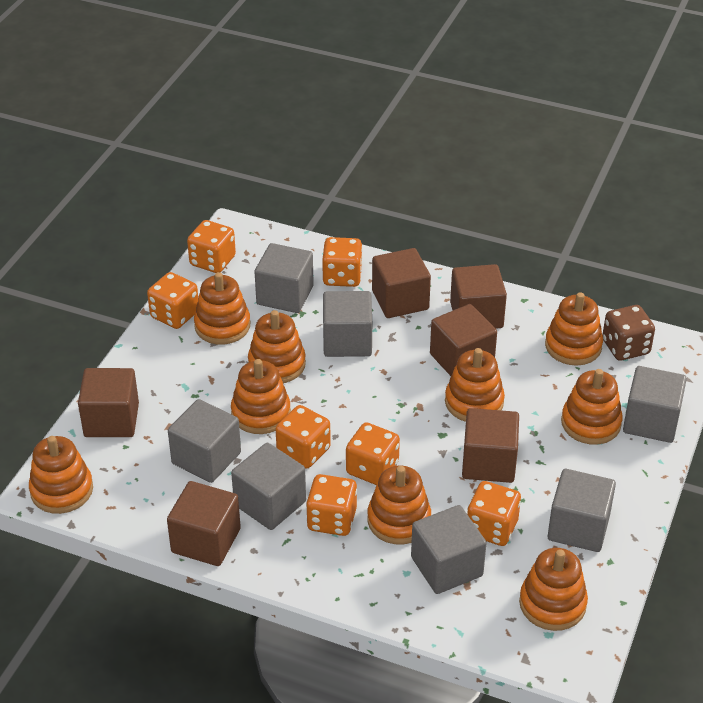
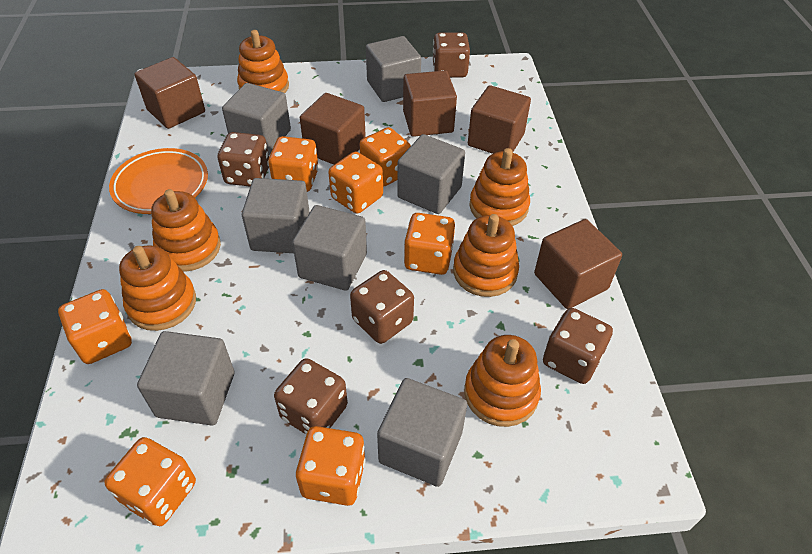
brown cube: 6 -> 5
brown dice: 1 -> 5
orange plate: 0 -> 1
orange stacking toy: 9 -> 6

